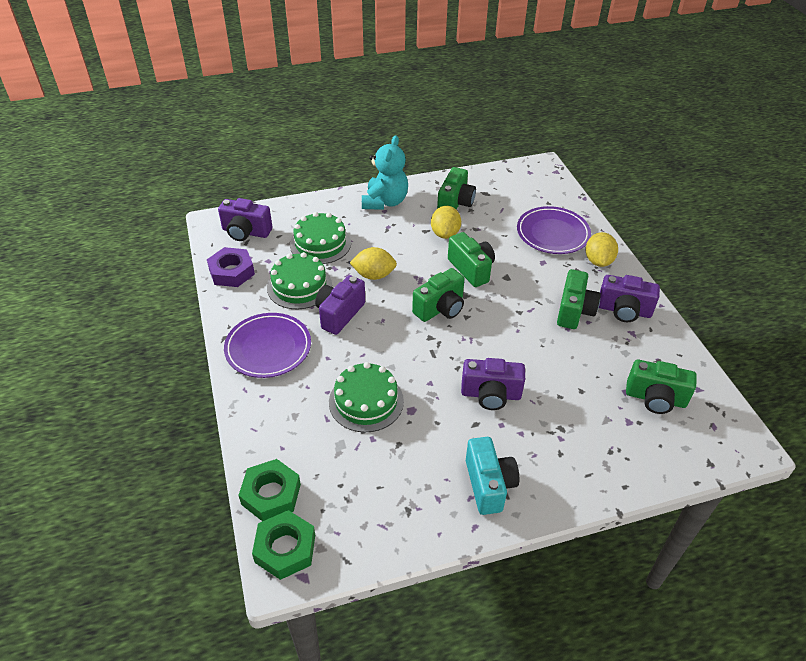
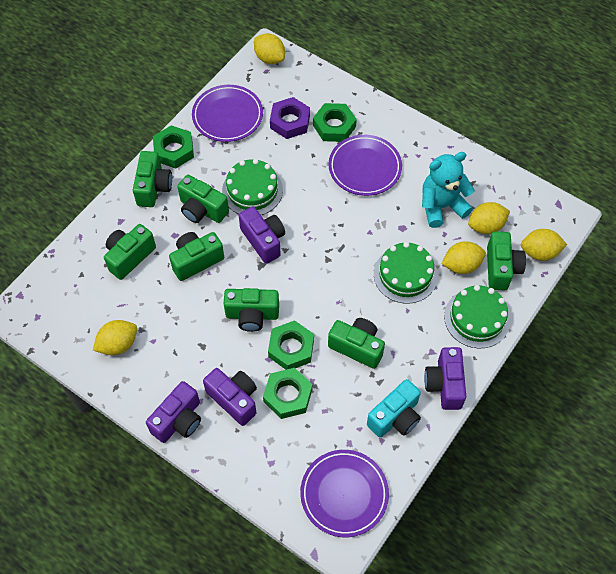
green camera: 5 -> 7
green nut: 2 -> 4
purple plate: 2 -> 3
yellow lemon: 3 -> 5

